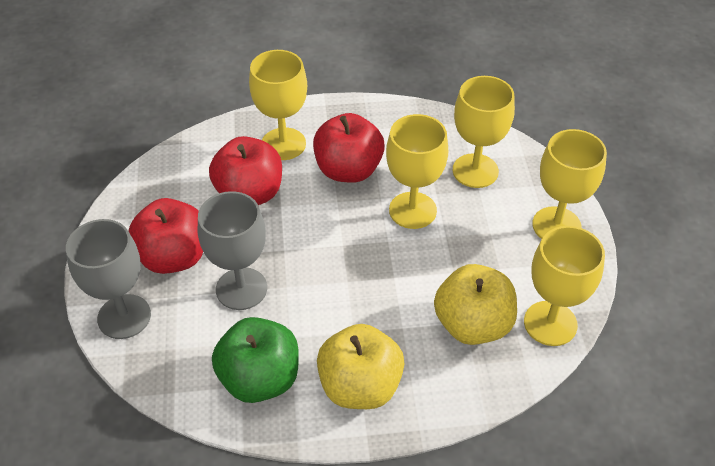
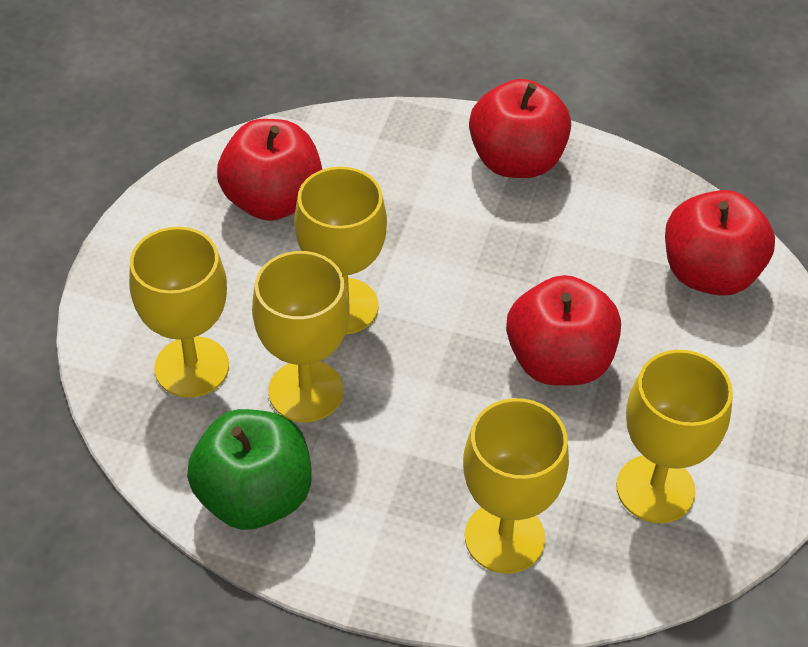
grey goblet: 2 -> 0
red apple: 3 -> 4
yellow apple: 2 -> 0

